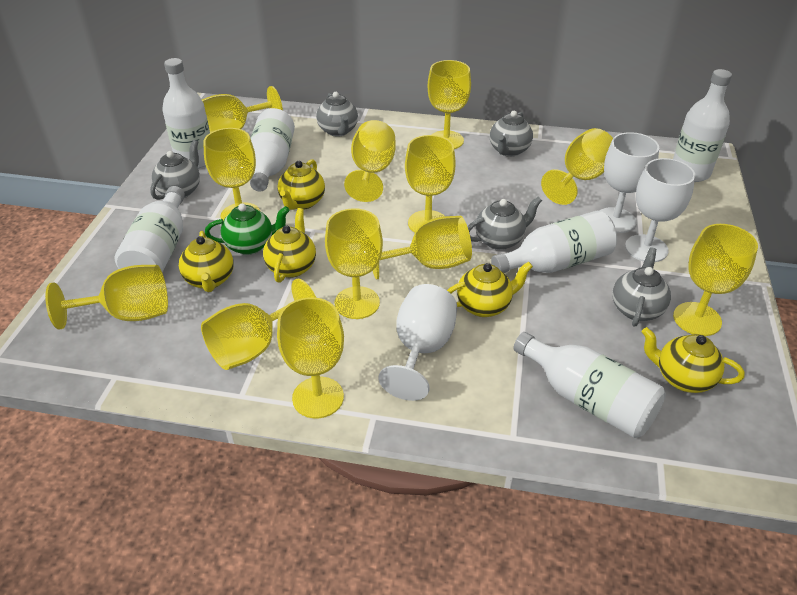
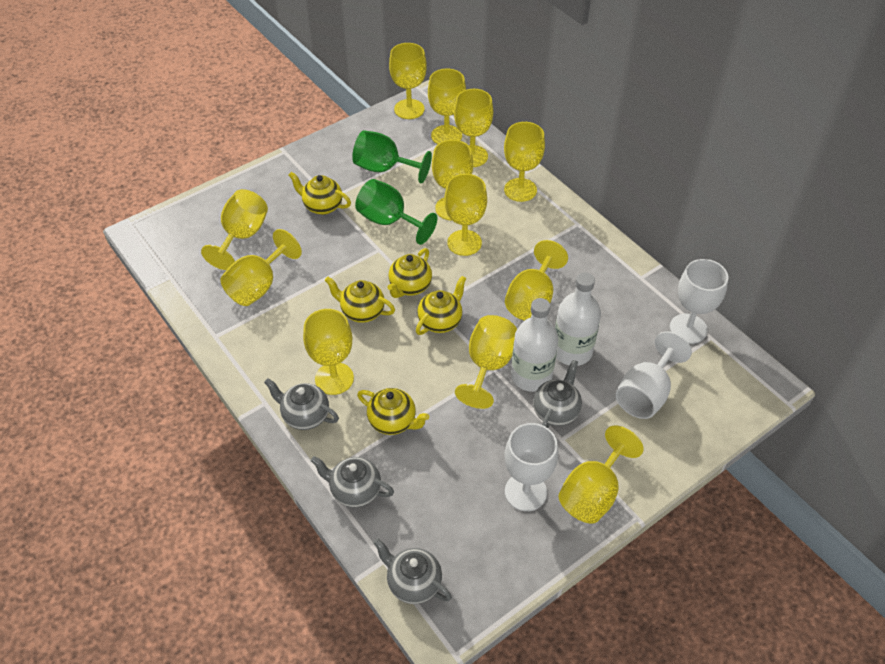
green goblet: 0 -> 2
green teapot: 1 -> 0
grey teapot: 5 -> 4
white bottle: 6 -> 2

